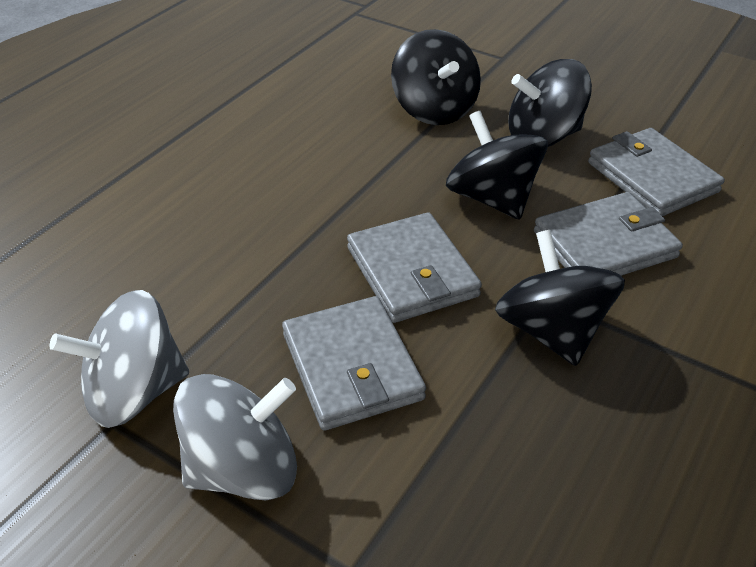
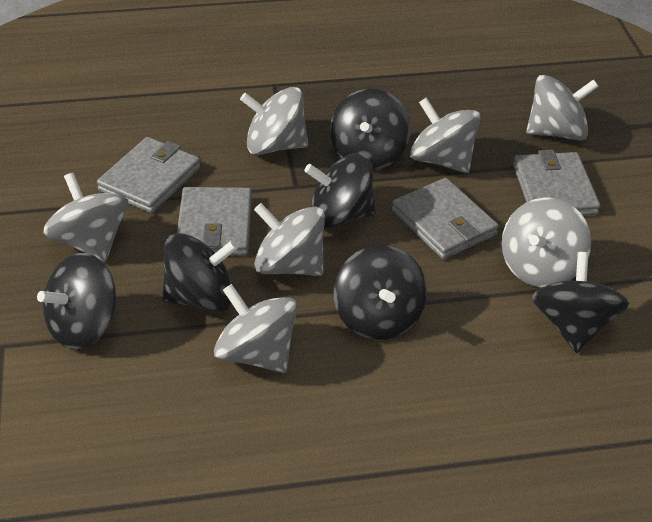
black spinning top: 4 -> 6
grey spinning top: 2 -> 7

